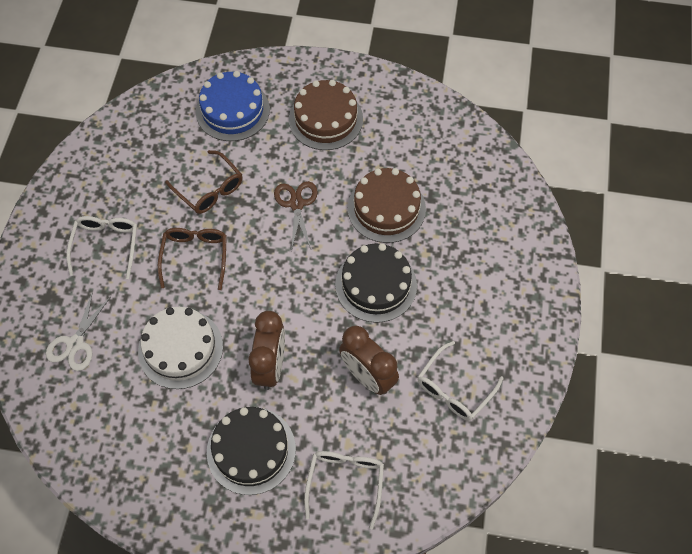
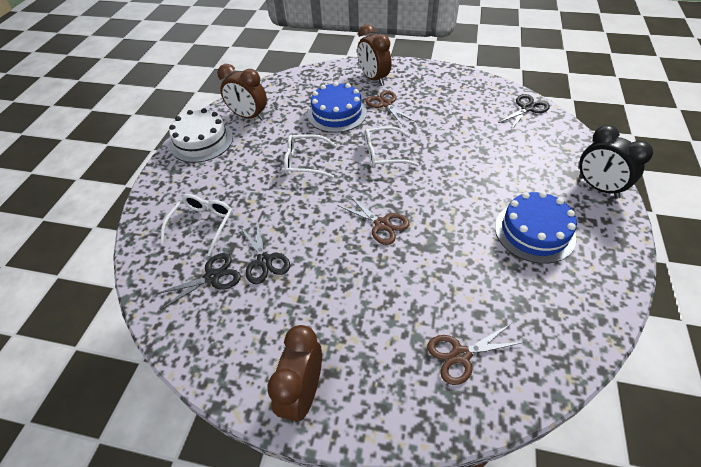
black cake: 2 -> 0
black clock: 0 -> 1
black scissors: 0 -> 3
blue cake: 1 -> 2
brown cake: 2 -> 0
brown clock: 2 -> 3
brown glasses: 2 -> 0
brown scissors: 1 -> 3
white scissors: 1 -> 0

